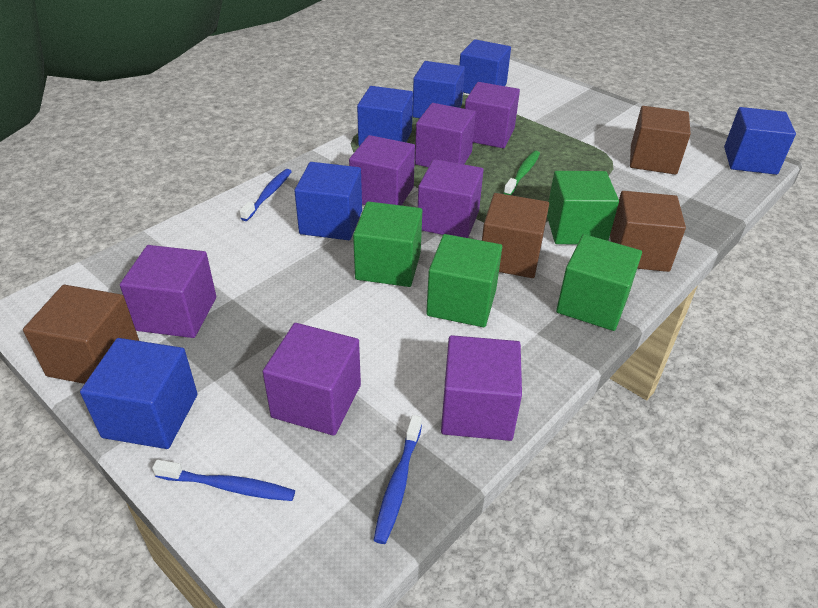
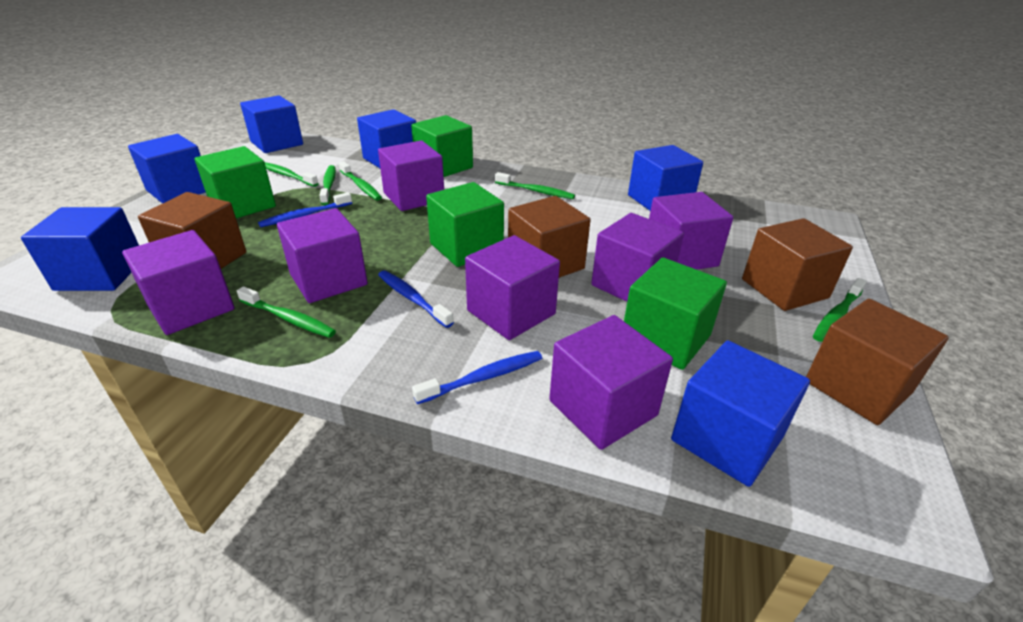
green toothbrush: 1 -> 6

